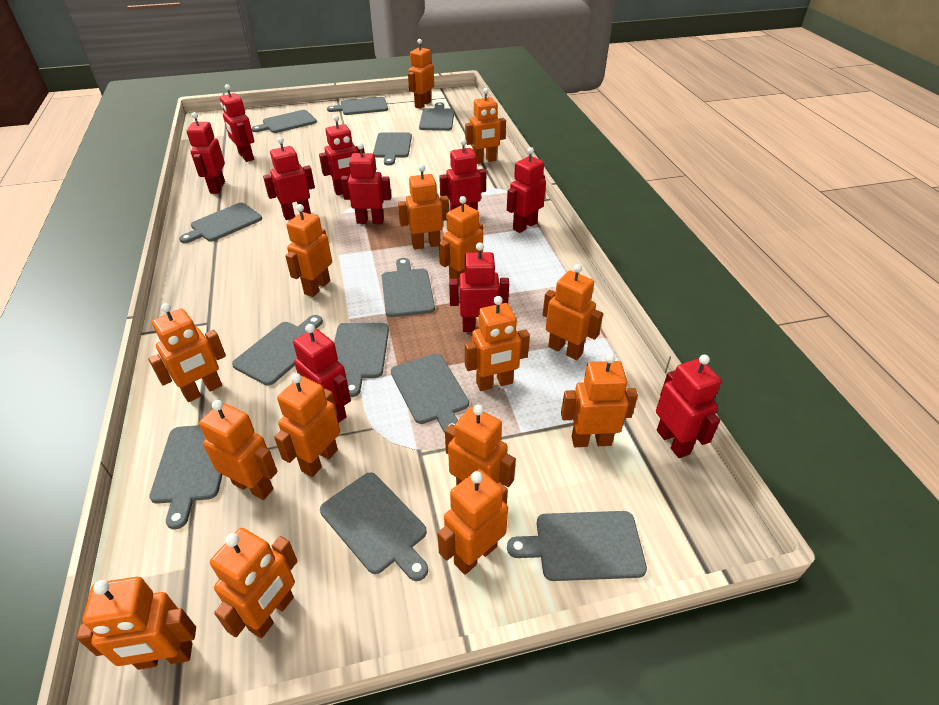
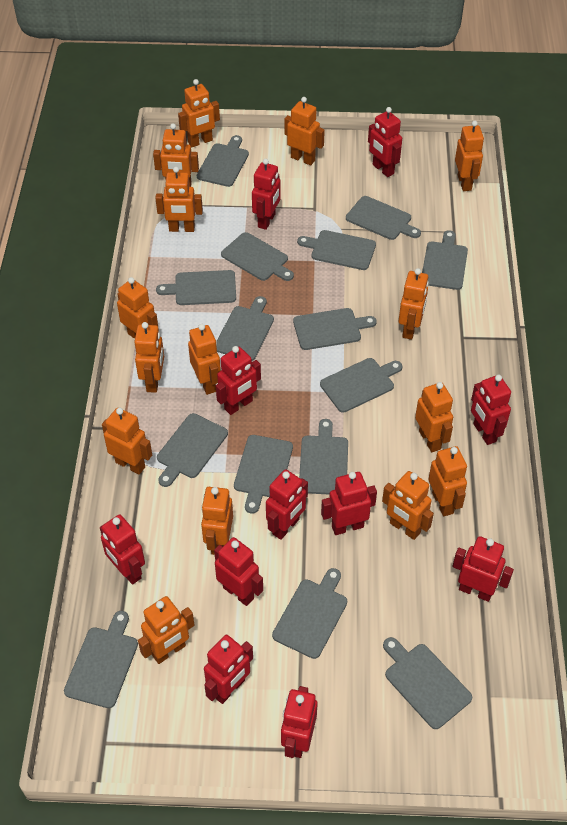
grey cutting board: 12 -> 15
red robot: 10 -> 11

